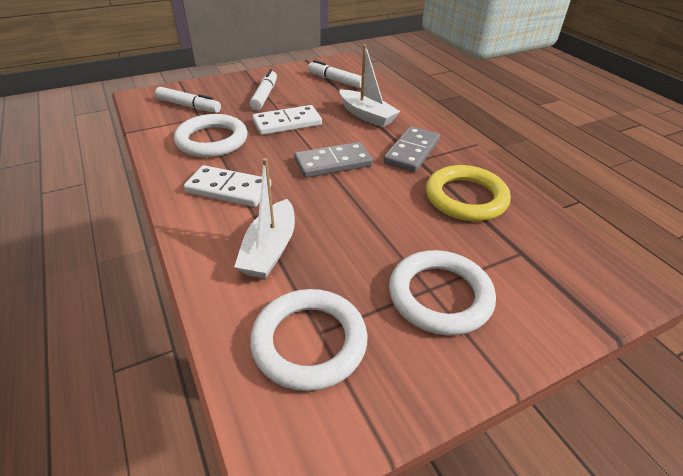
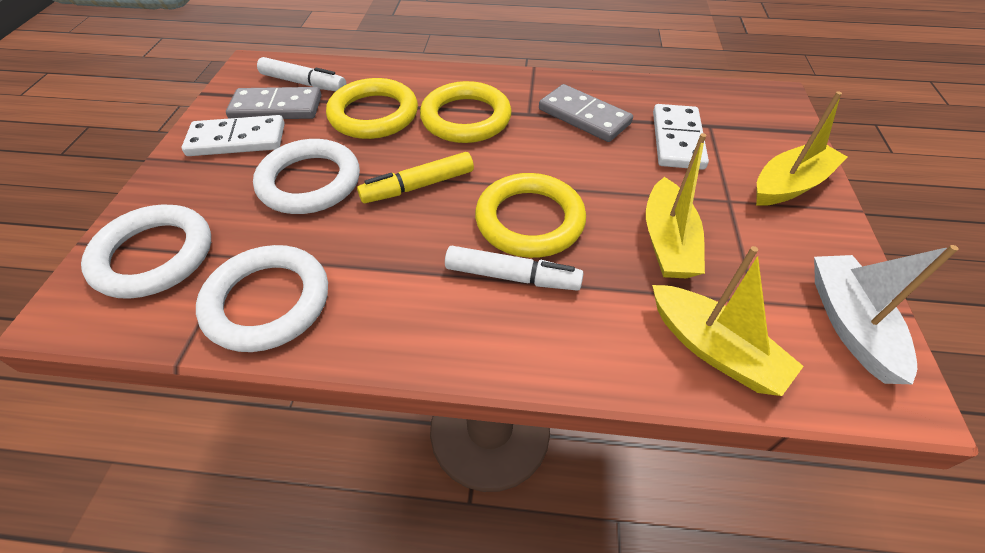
white boat: 2 -> 1
white marker: 3 -> 2
yellow boat: 0 -> 3
yellow marker: 0 -> 1
yellow ring: 1 -> 3

